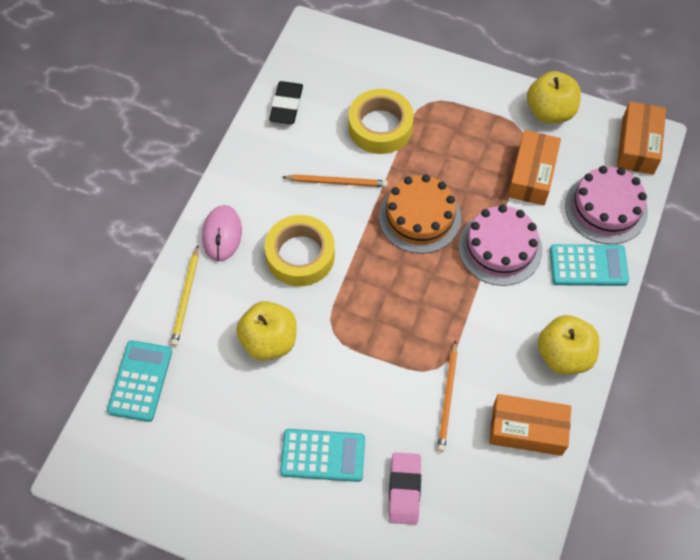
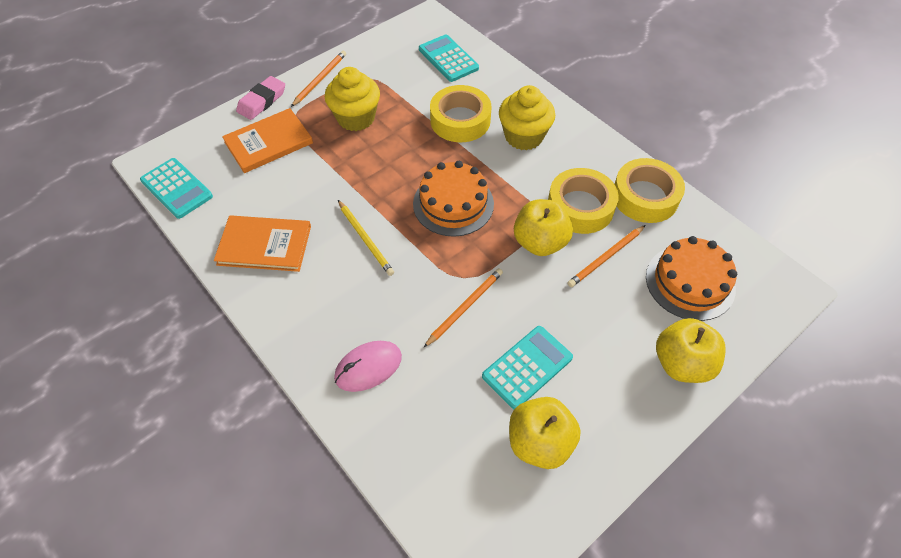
black eraser: 1 -> 0
orange book: 0 -> 2
orange box: 3 -> 0
orange cake: 1 -> 2
orange pencil: 2 -> 3
pink cake: 2 -> 0
yellow cupcake: 0 -> 2
yellow tape: 2 -> 3

